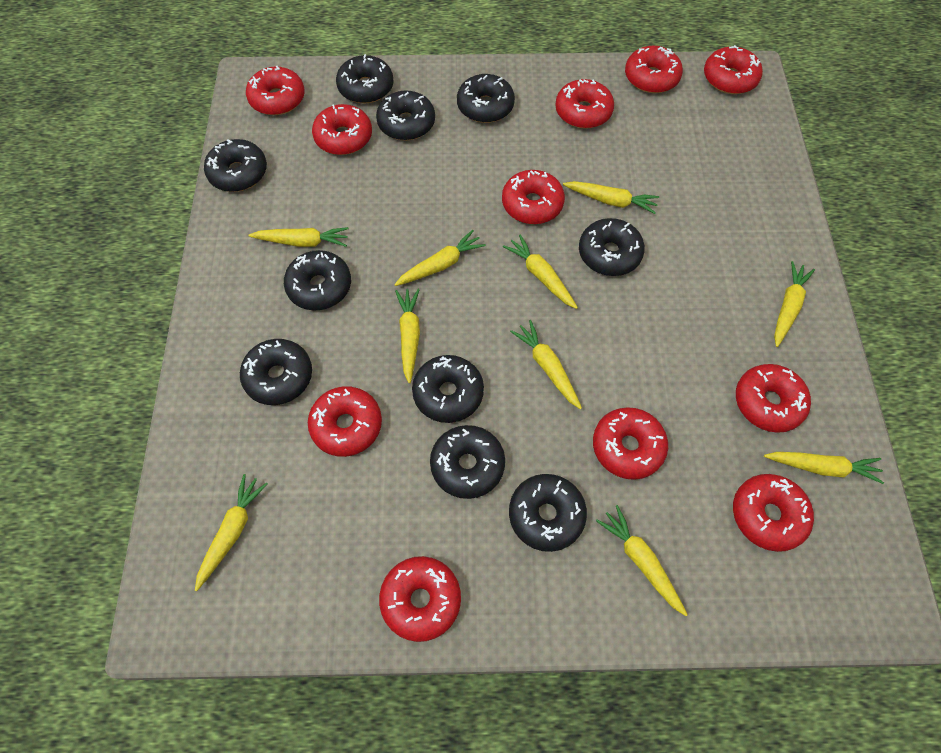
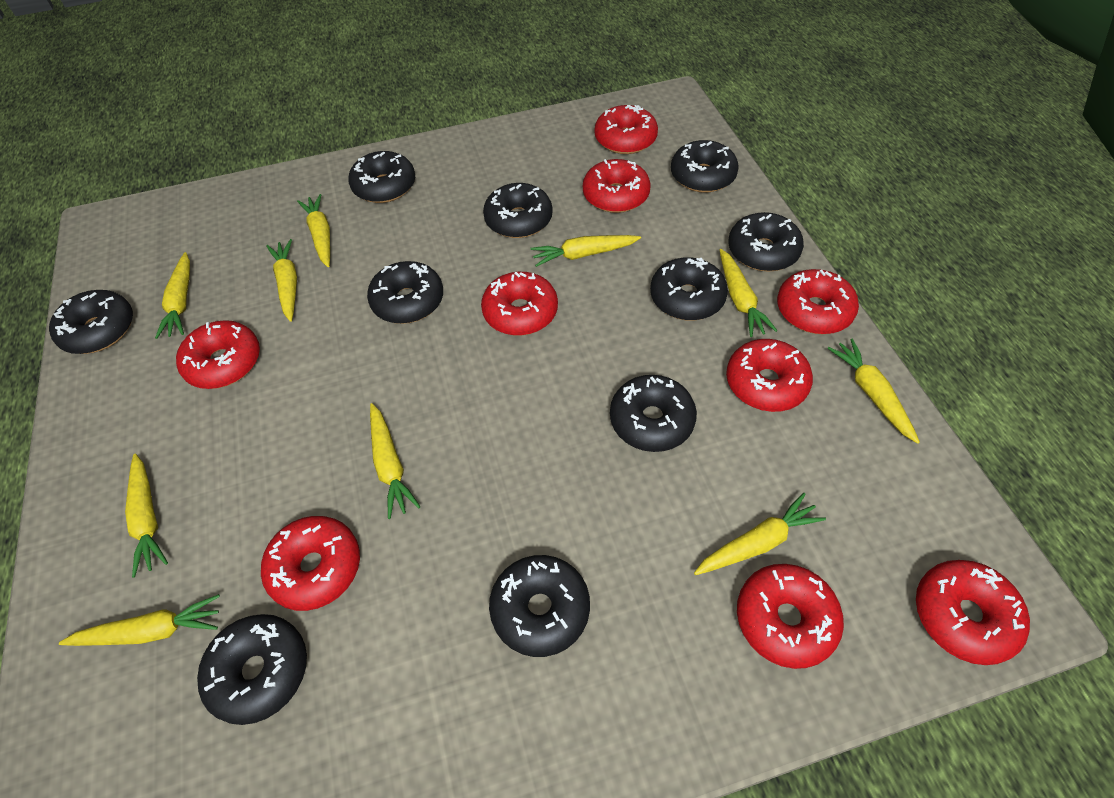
red donut: 11 -> 9

